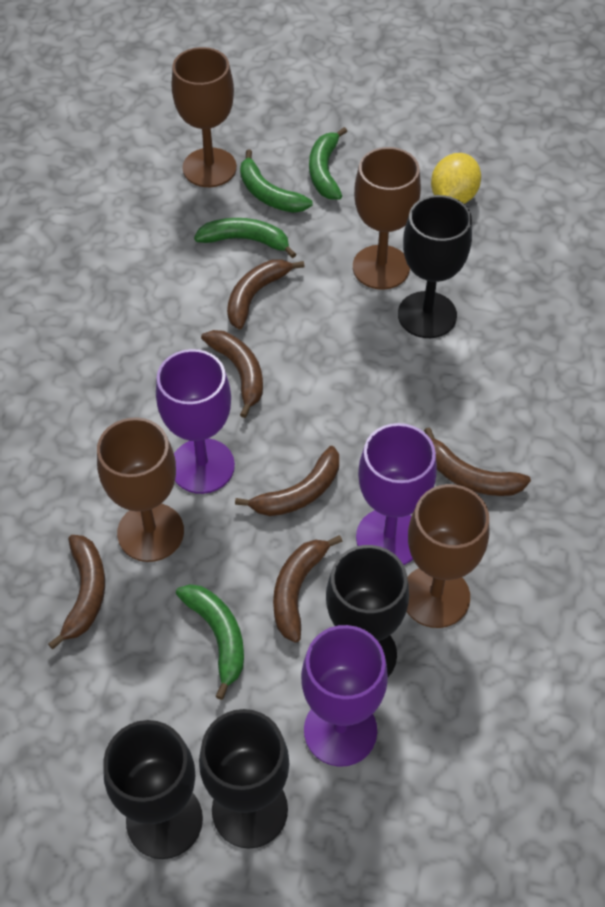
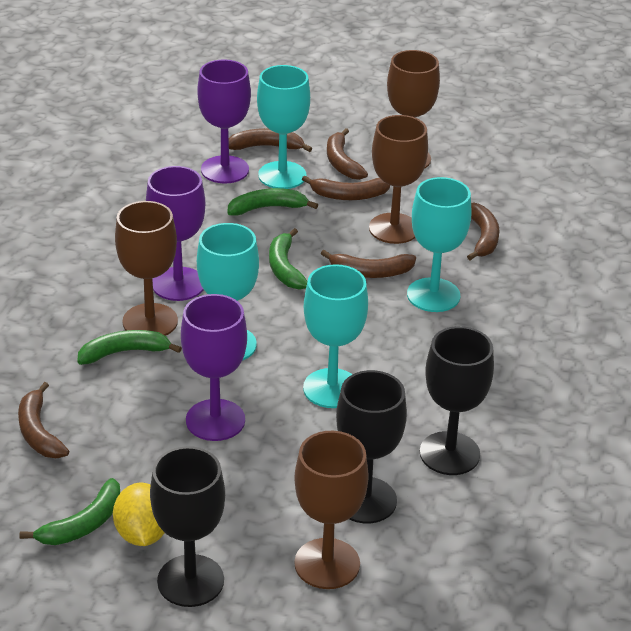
black goblet: 4 -> 3
turquoise goblet: 0 -> 4

